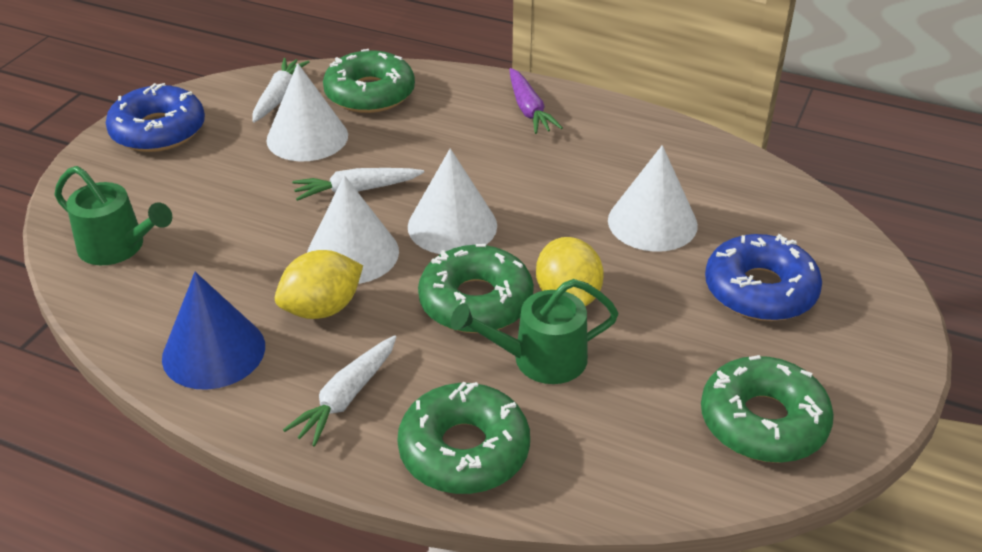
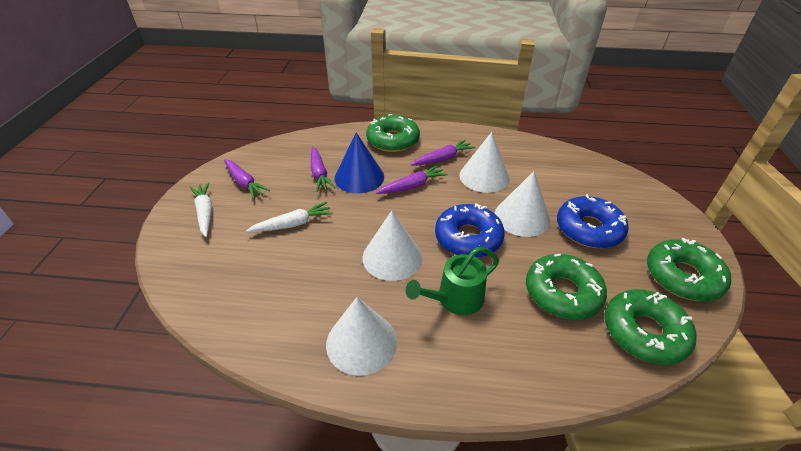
green watering can: 2 -> 1
purple carrot: 1 -> 4
white carrot: 3 -> 2
yellow lemon: 2 -> 0

